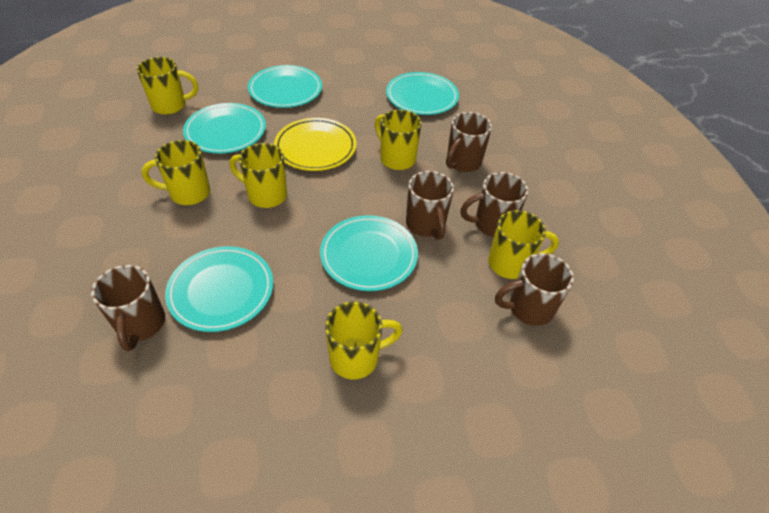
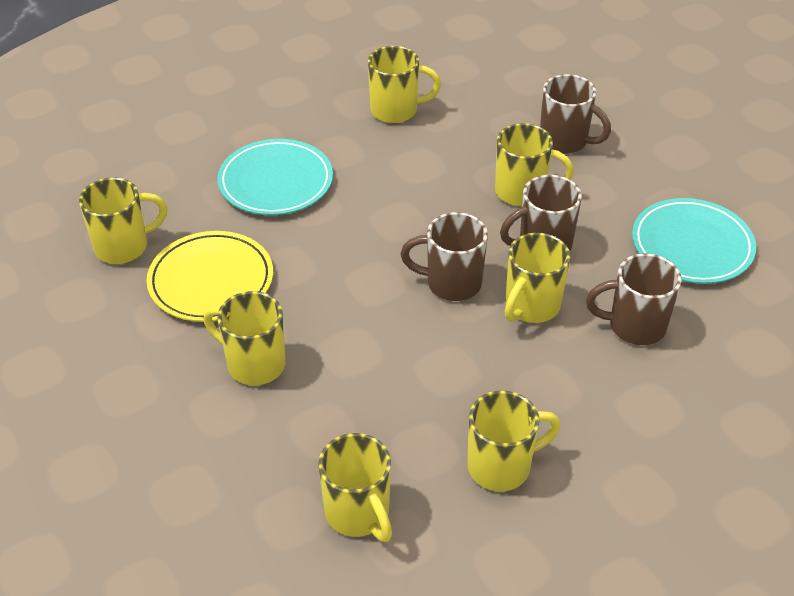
brown mug: 5 -> 4
turquoise plate: 5 -> 2
yellow mug: 6 -> 7

